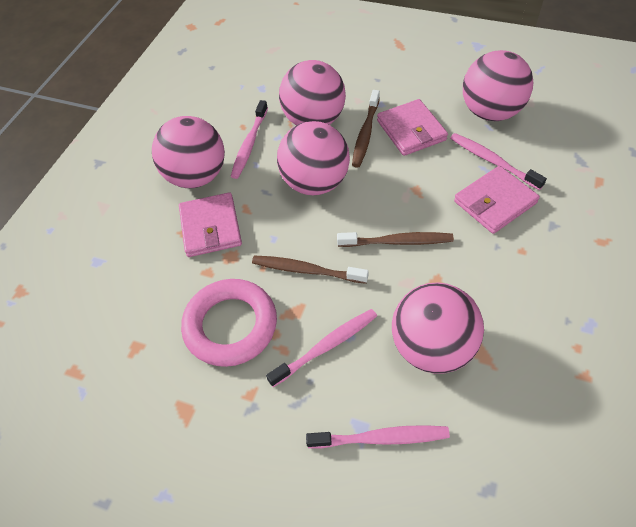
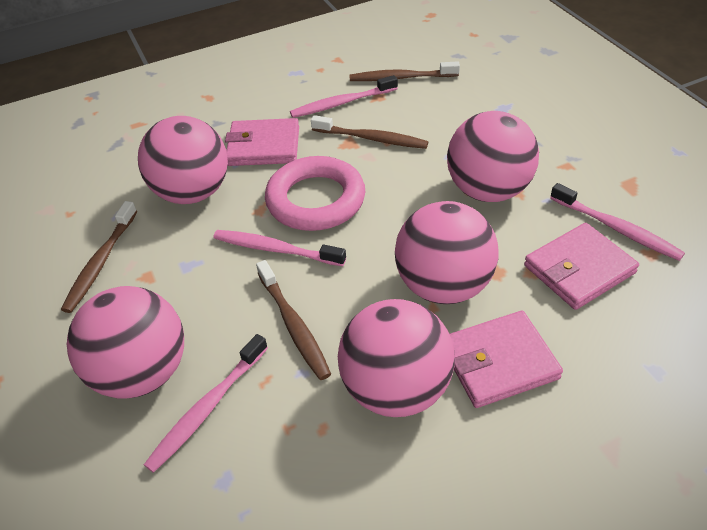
brown toothbrush: 3 -> 4

